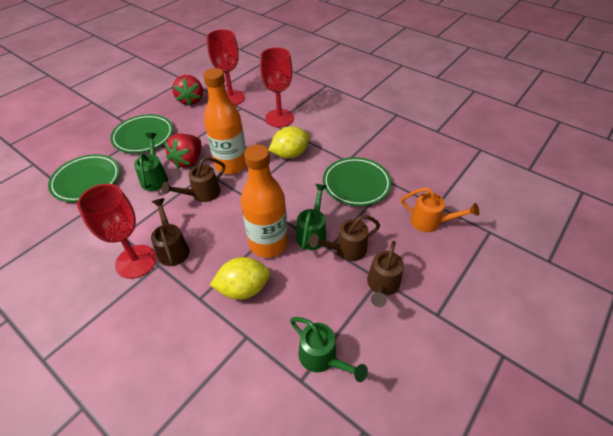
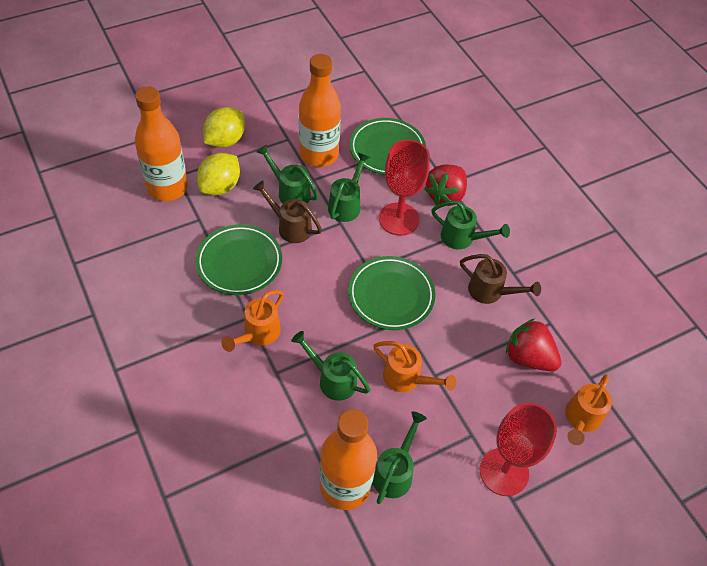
brown watering can: 4 -> 2
green watering can: 3 -> 5
orange bottle: 2 -> 3
orange watering can: 1 -> 3
red goblet: 3 -> 2

